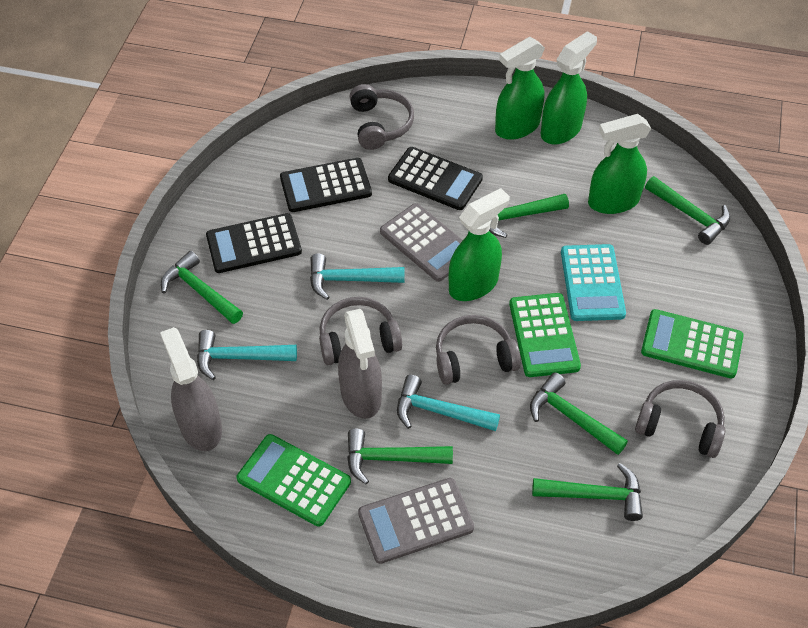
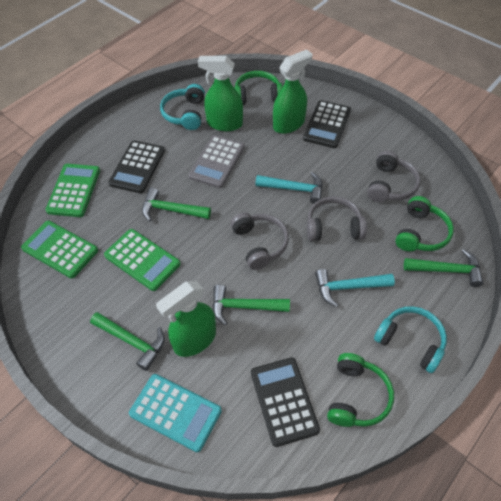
green hammer: 6 -> 4
green headphones: 0 -> 3
green spray bottle: 4 -> 3
grey calculator: 2 -> 1
grey headphones: 4 -> 3
grey spray bottle: 2 -> 0
turquoise hammer: 3 -> 2
turquoise headphones: 0 -> 2

